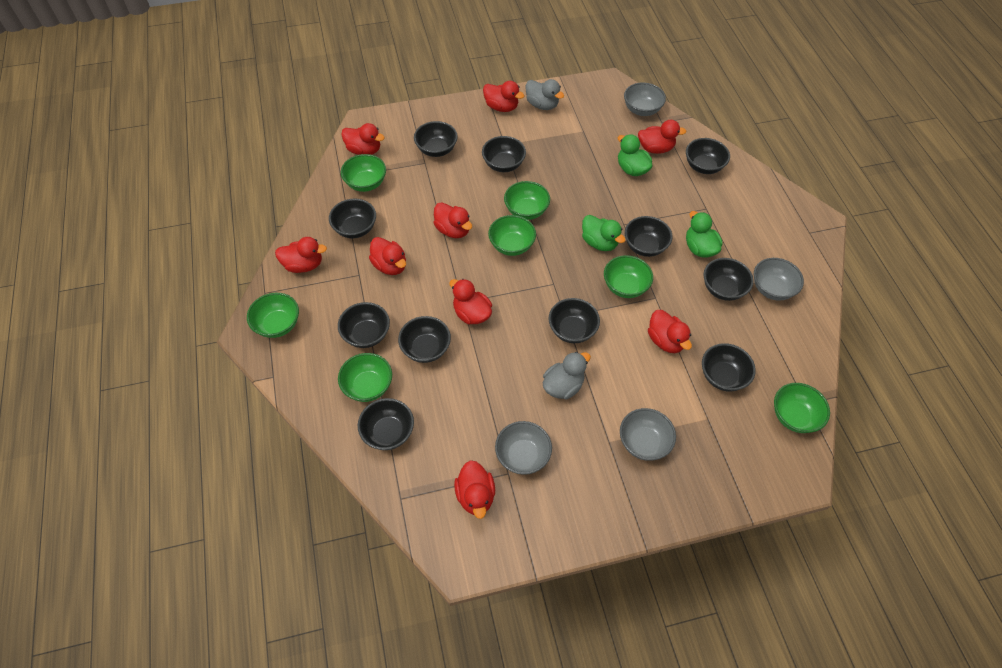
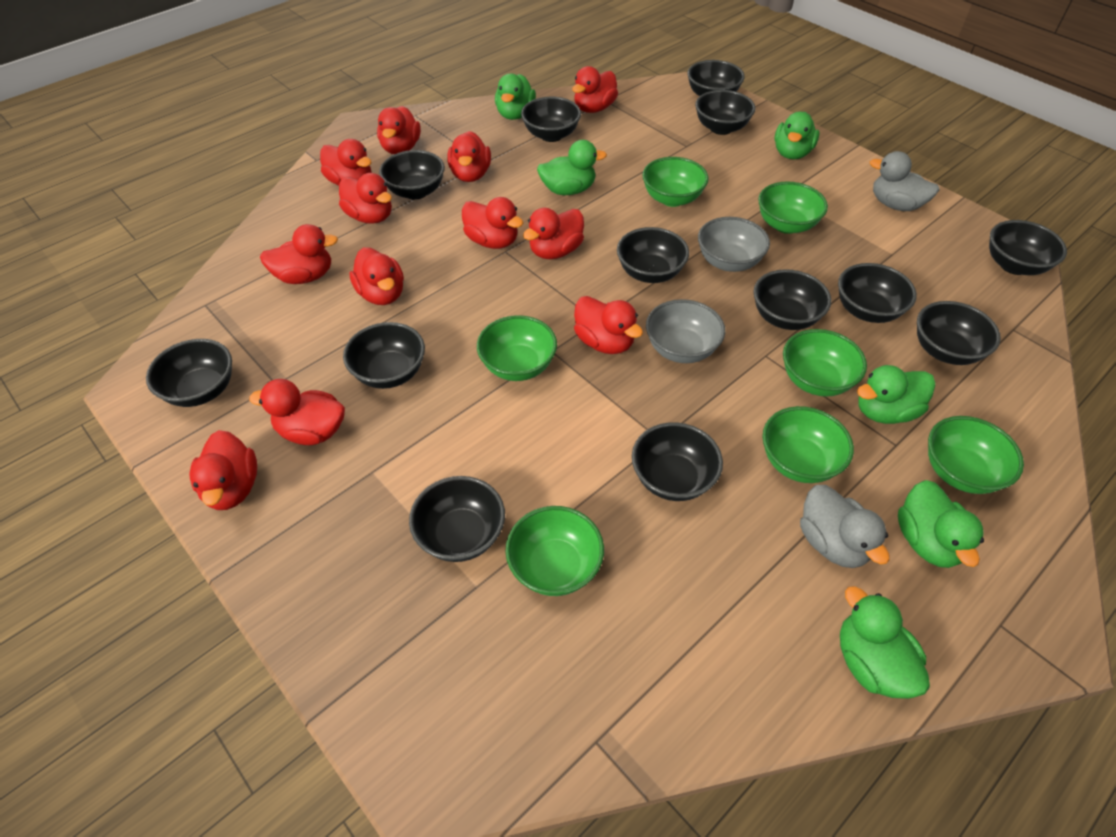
black bowl: 11 -> 13
green duck: 3 -> 6
grey bowl: 4 -> 2
red duck: 9 -> 12

